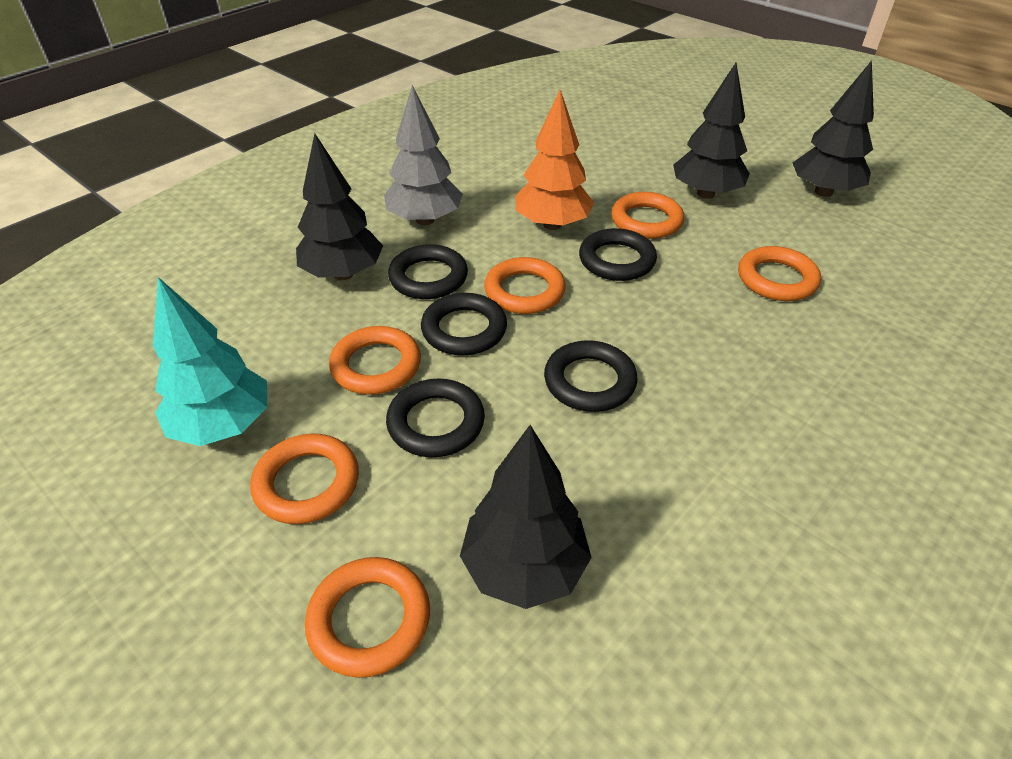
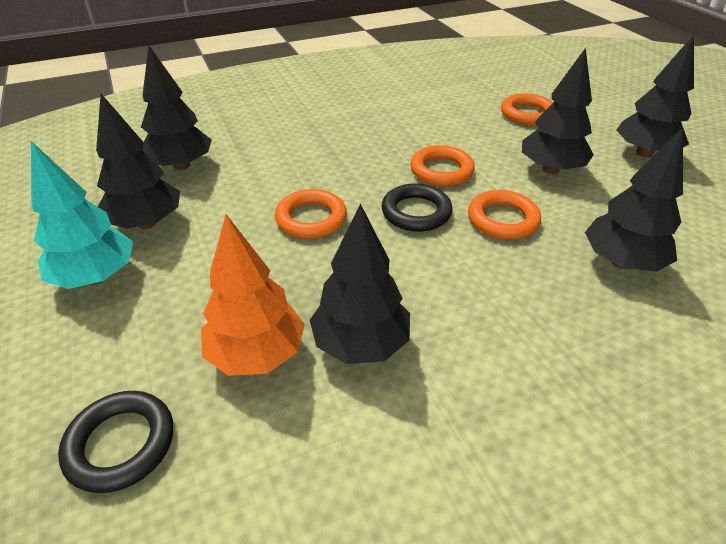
black ring: 5 -> 2
black tree: 4 -> 6
grey tree: 1 -> 0
orange ring: 6 -> 4

